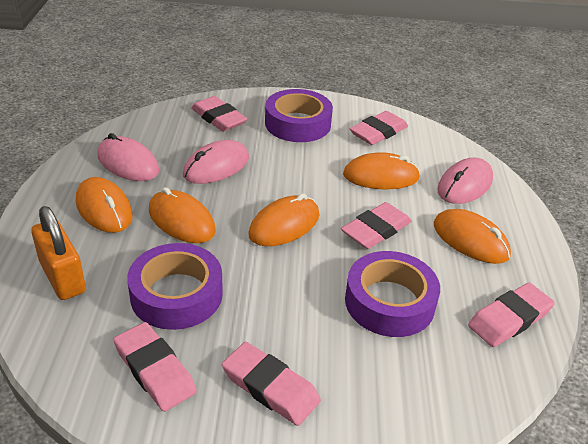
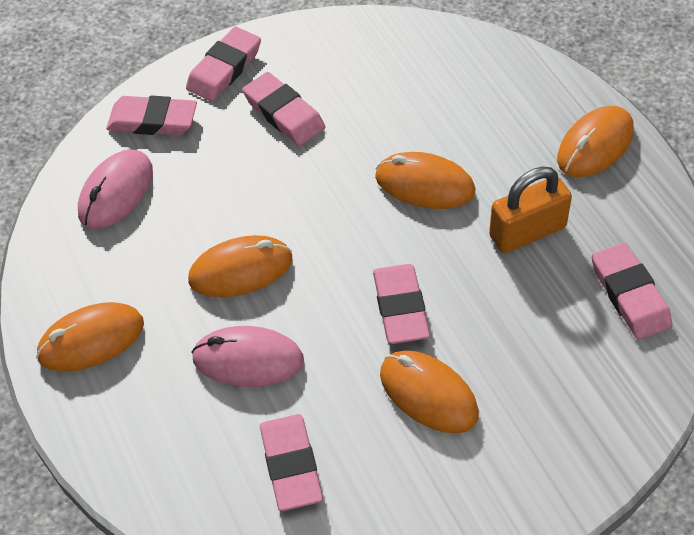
pink mouse: 3 -> 2
purple tape: 3 -> 0

